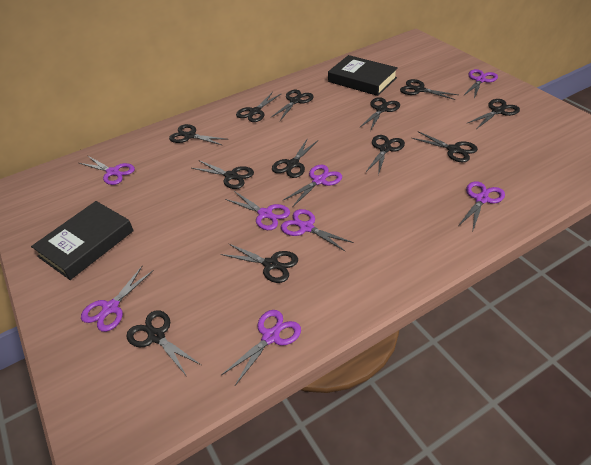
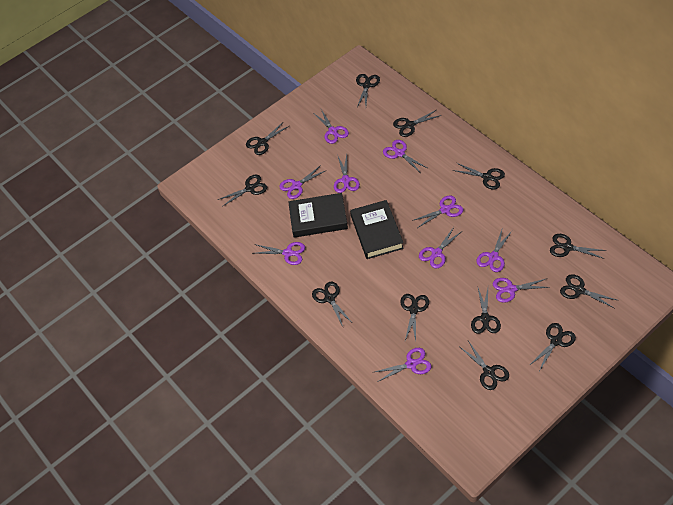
purple scissors: 8 -> 10

